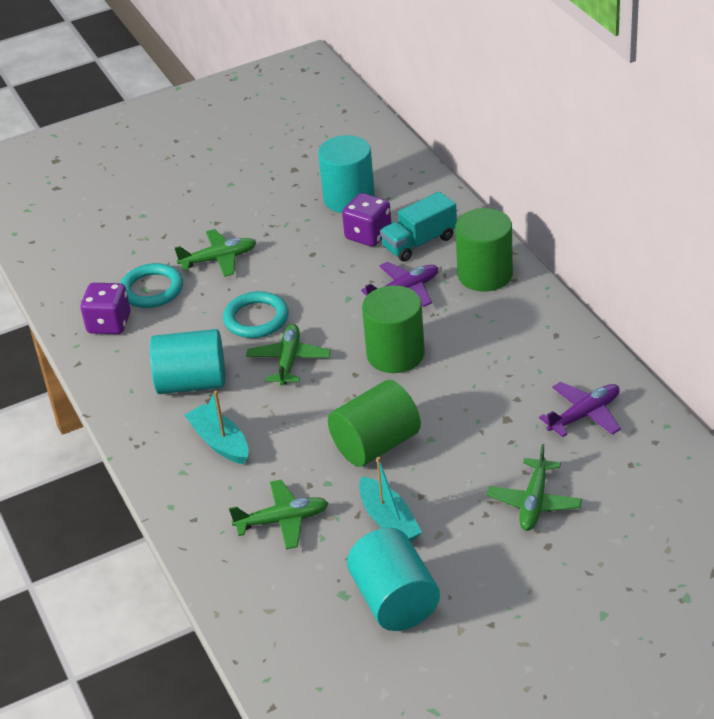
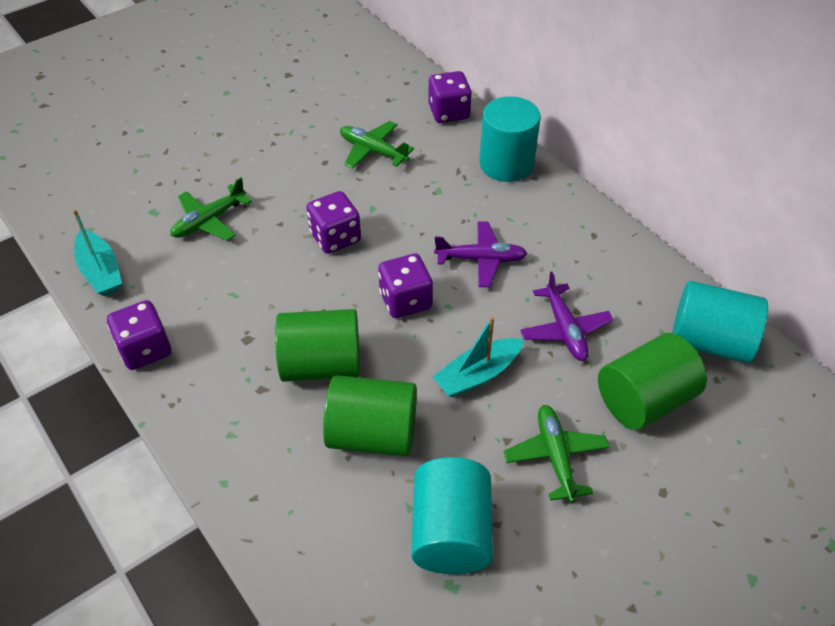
green plane: 4 -> 3
purple dice: 2 -> 4
turquoise ring: 2 -> 0
turquoise truck: 1 -> 0

